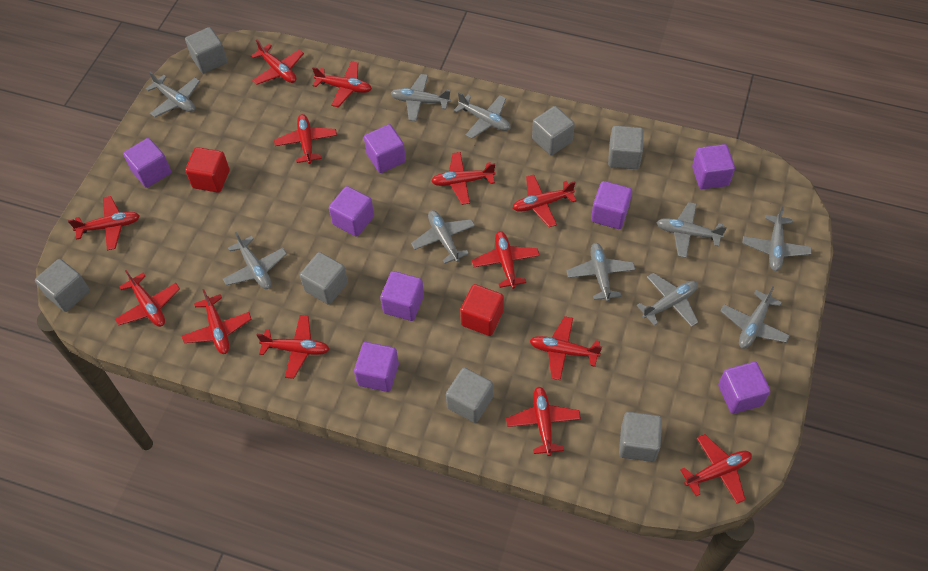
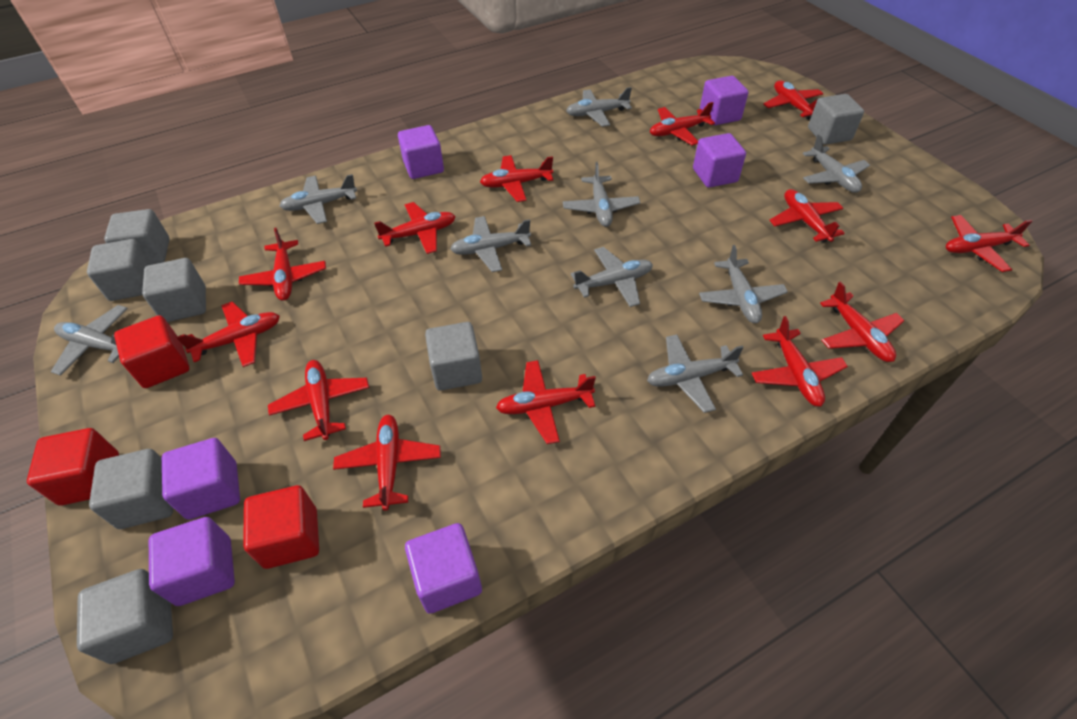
grey plane: 10 -> 9
purple cube: 8 -> 6
red cube: 2 -> 3

